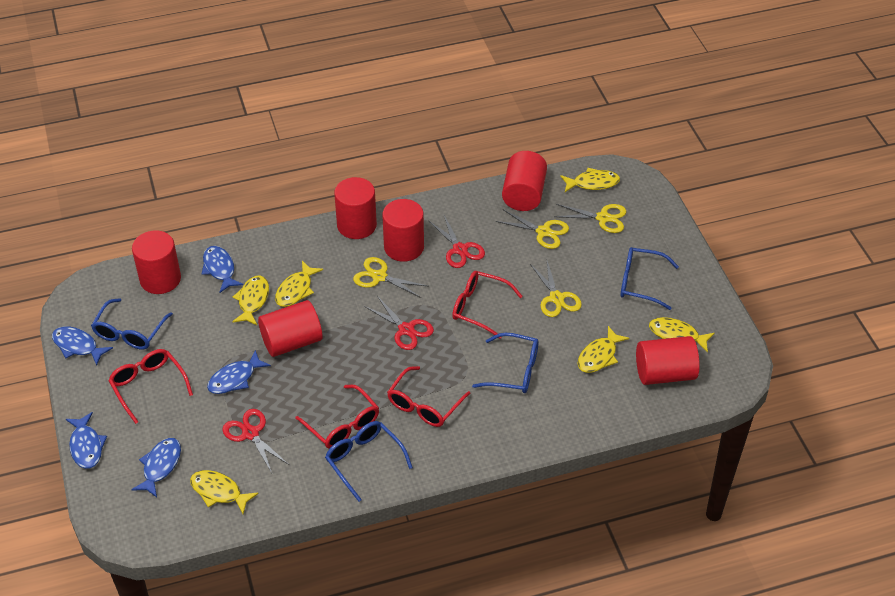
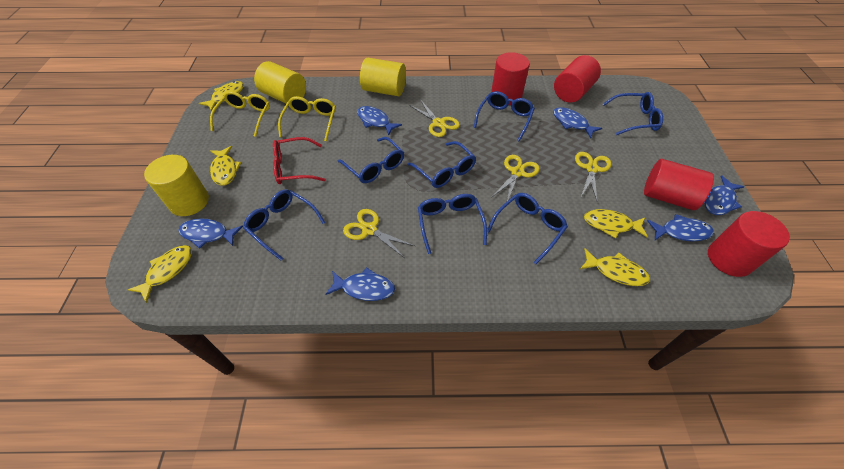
blue fish: 5 -> 6
blue glasses: 4 -> 7
red cylinder: 6 -> 4
red glasses: 4 -> 1
red scissors: 3 -> 0
yellow cylinder: 0 -> 3
yellow fish: 6 -> 5
yellow glasses: 0 -> 2

